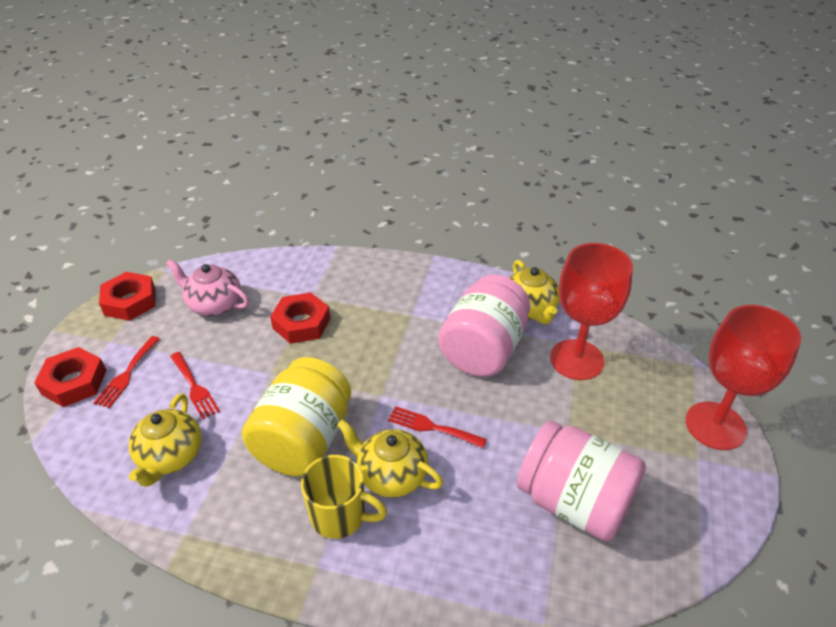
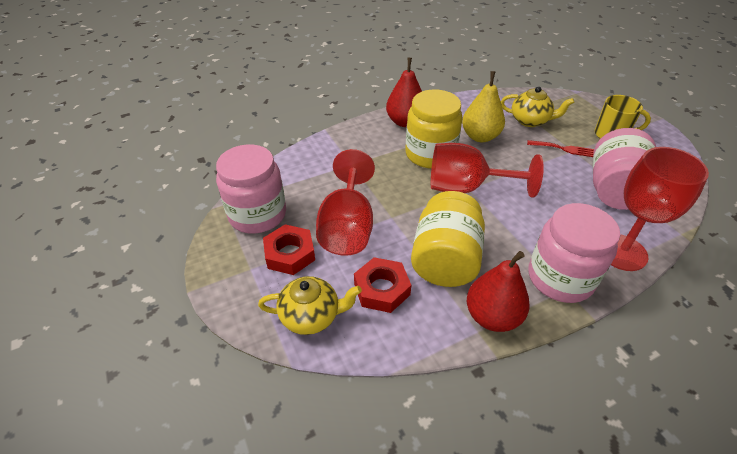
pink jar: 2 -> 3
pink teapot: 1 -> 0
red fork: 3 -> 1
red goblet: 2 -> 3
red nut: 3 -> 2
red pear: 0 -> 2
yellow jar: 1 -> 2
yellow pear: 0 -> 1
yellow teapot: 3 -> 2

